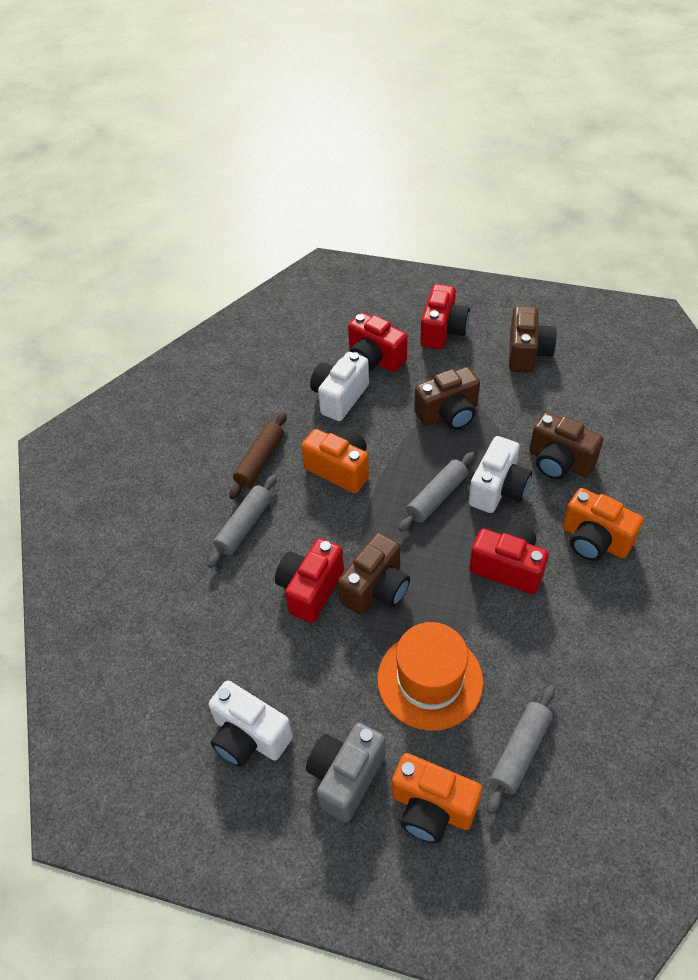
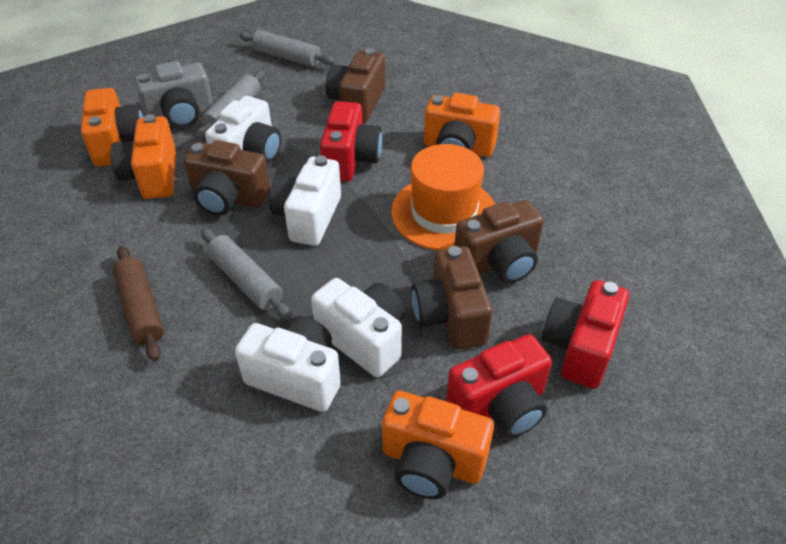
orange camera: 3 -> 4
red camera: 4 -> 3
white camera: 3 -> 4

